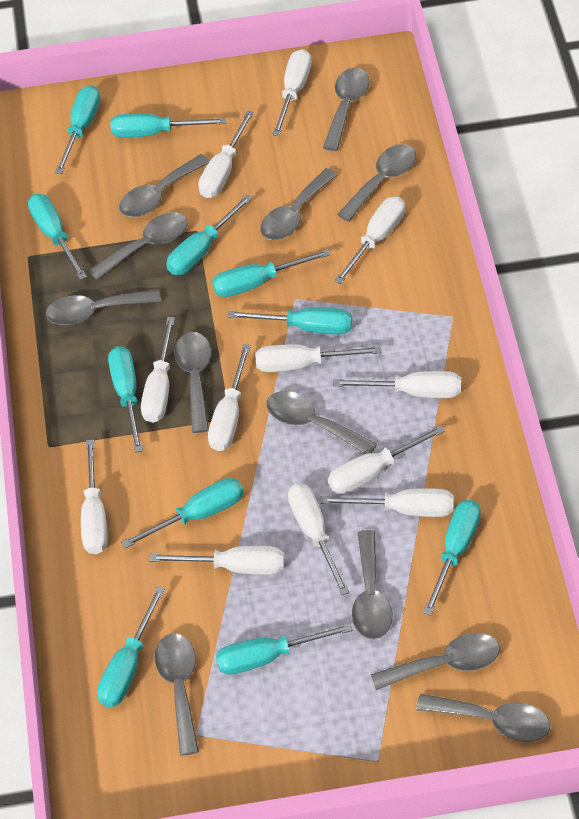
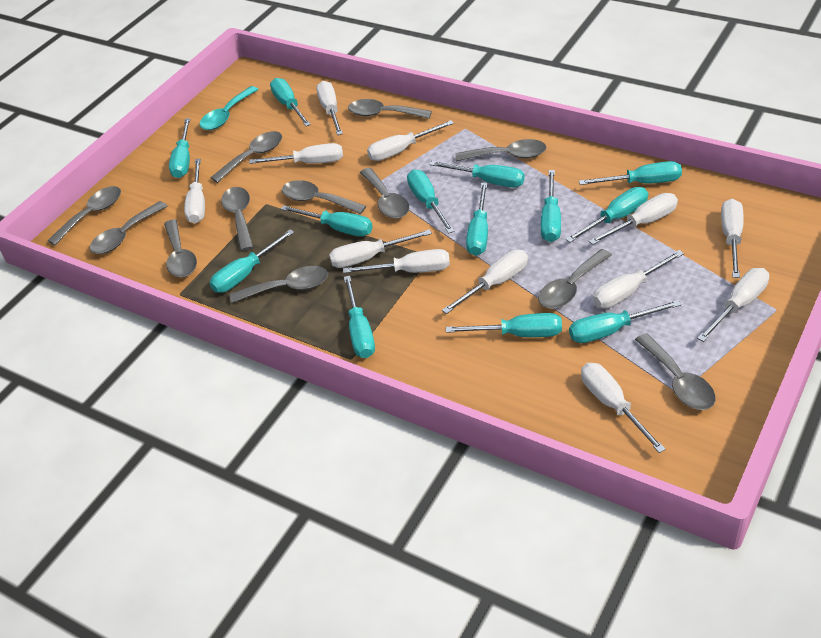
turquoise screwdriver: 11 -> 13
turquoise spoon: 0 -> 1

